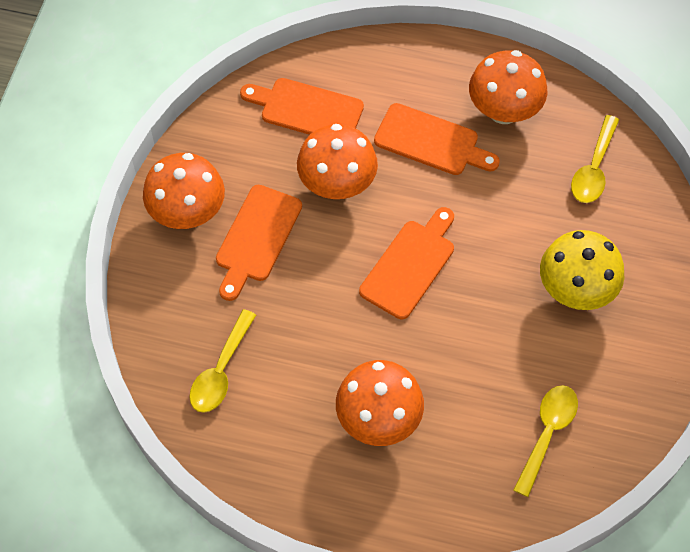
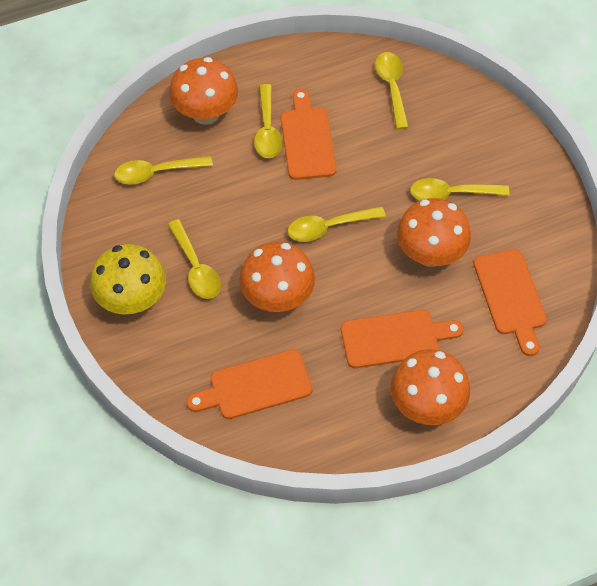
yellow spoon: 3 -> 6

